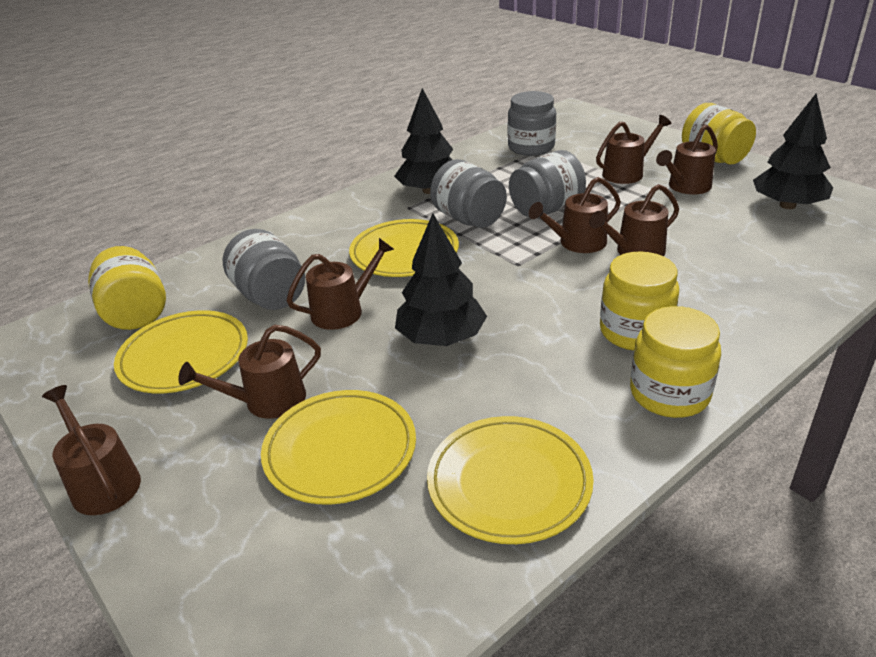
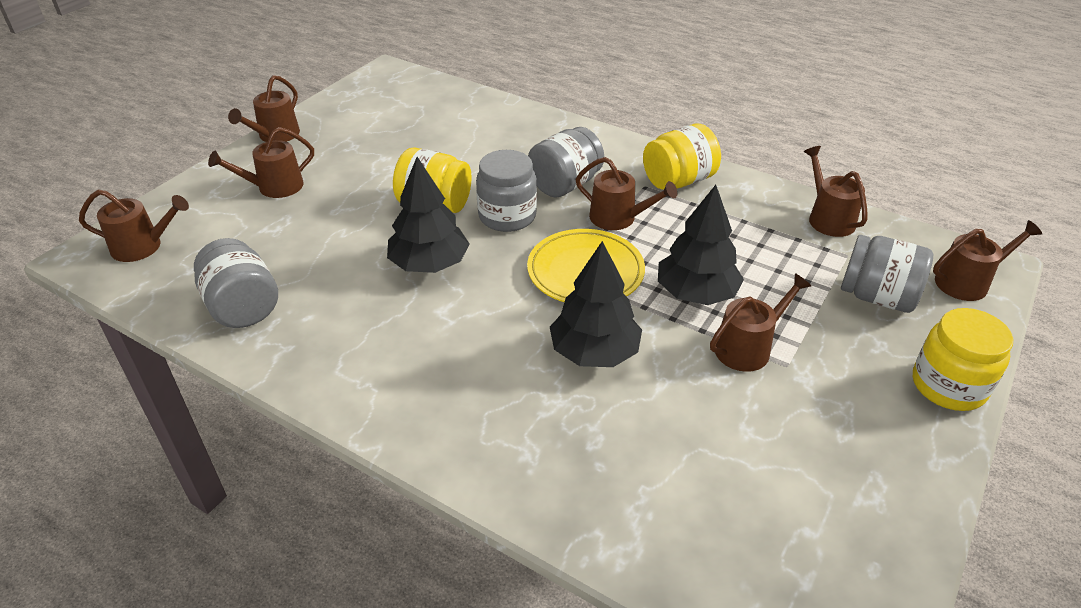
yellow jar: 4 -> 3
yellow plate: 4 -> 1

